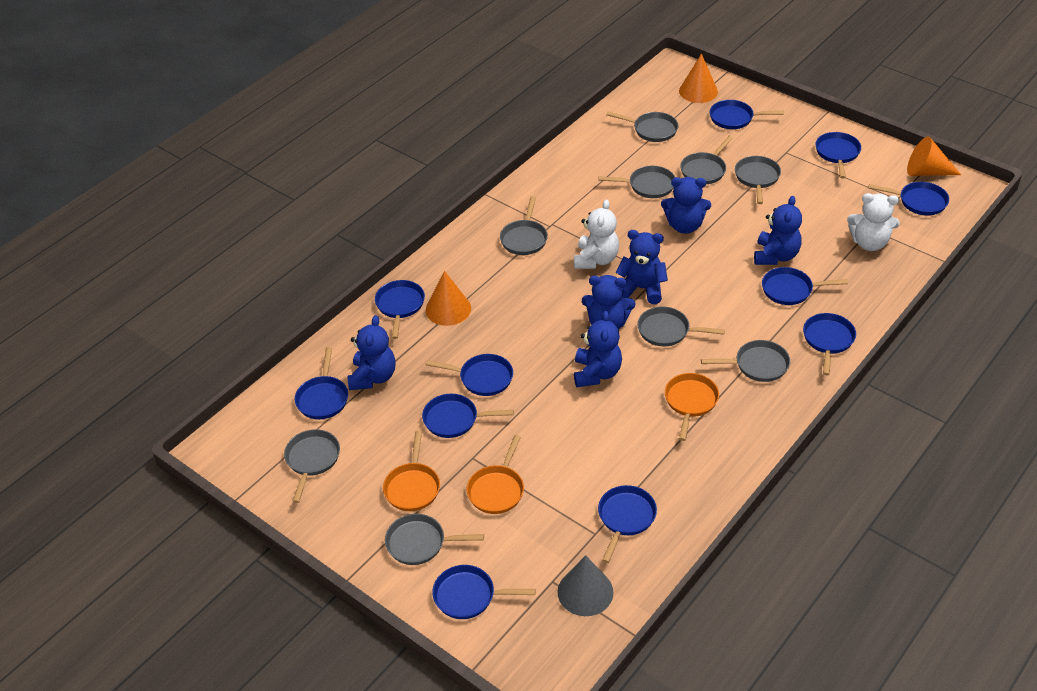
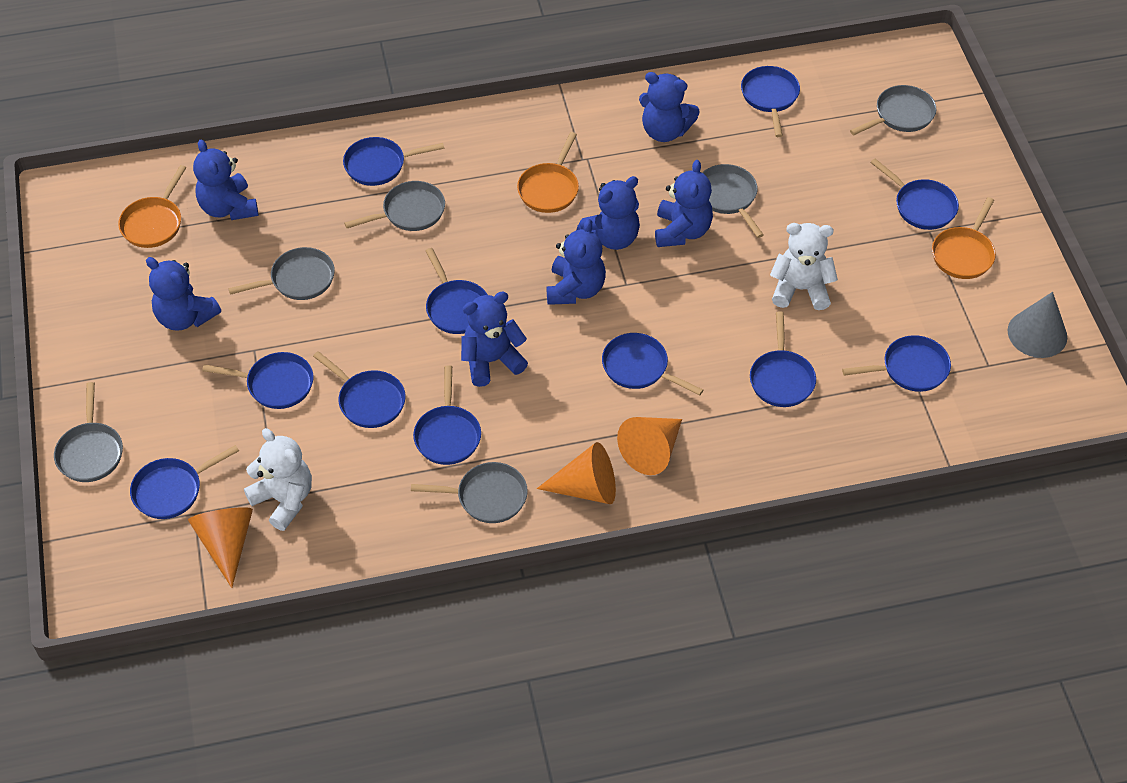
blue teddy bear: 6 -> 7
grey pan: 9 -> 6

